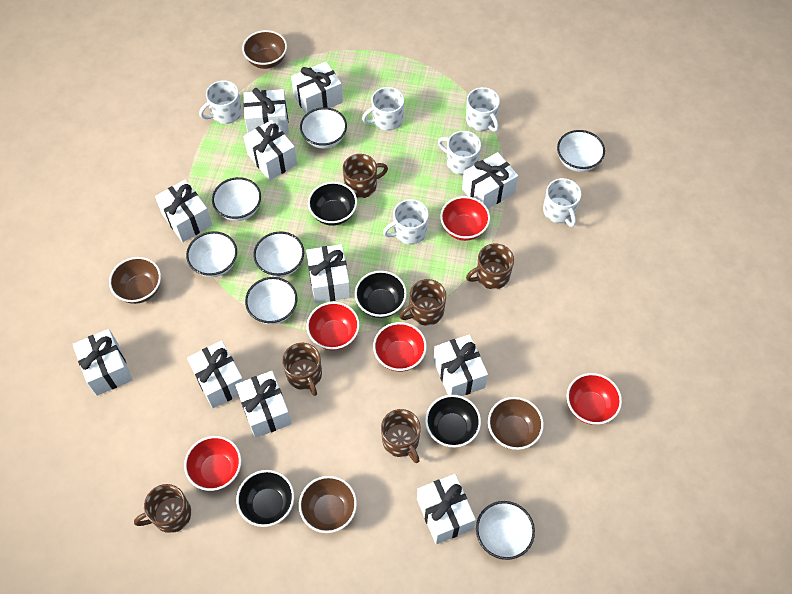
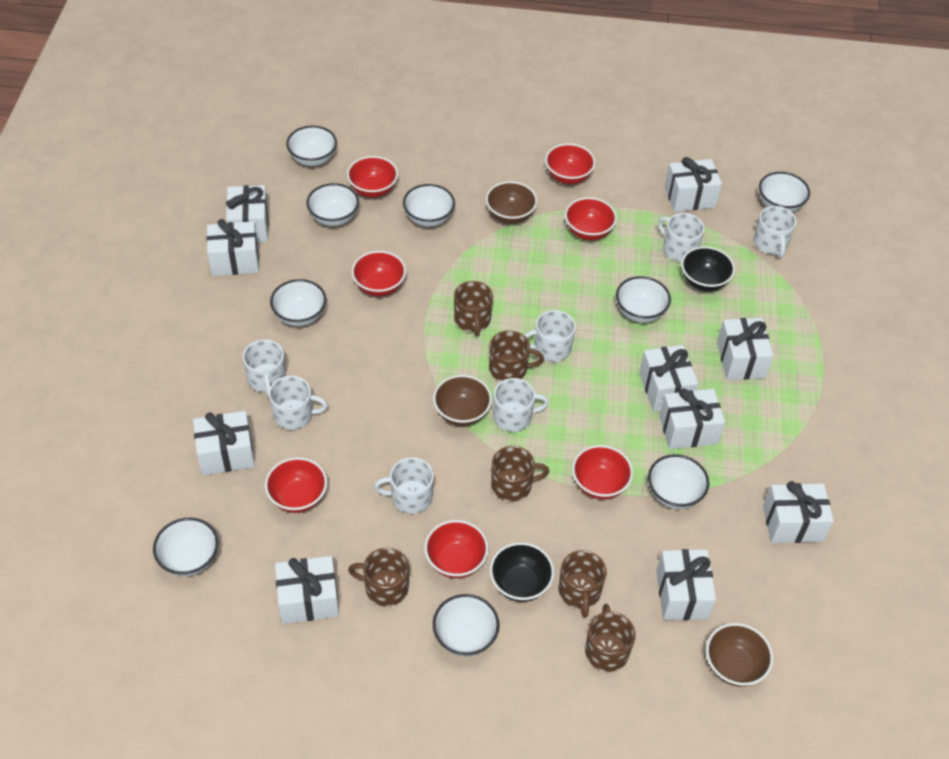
black bowl: 4 -> 2
brown bowl: 4 -> 3
red bowl: 5 -> 7
white bowl: 7 -> 9
white gift: 11 -> 10
white mug: 6 -> 7

